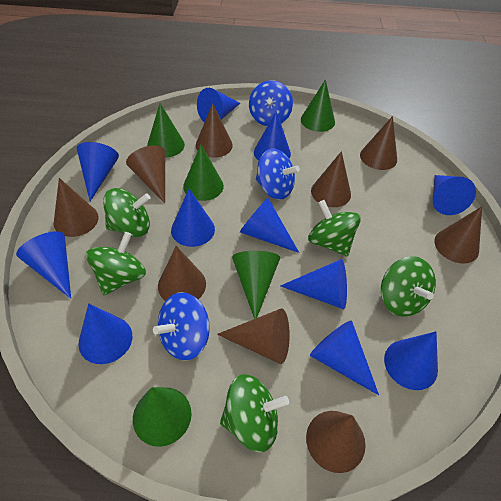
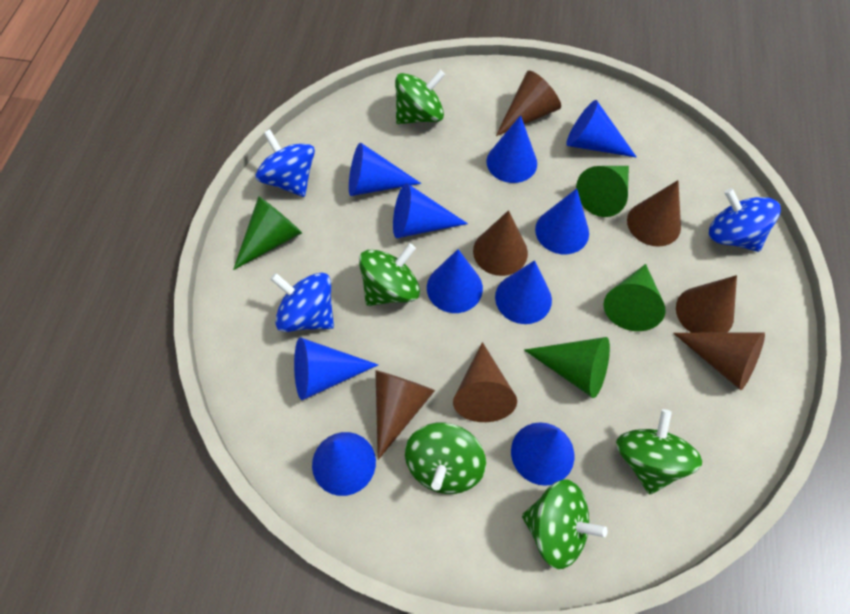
blue cone: 11 -> 10
brown cone: 9 -> 7
green cone: 5 -> 4

